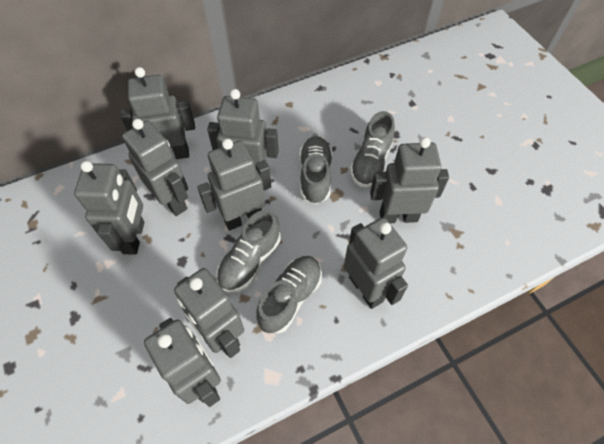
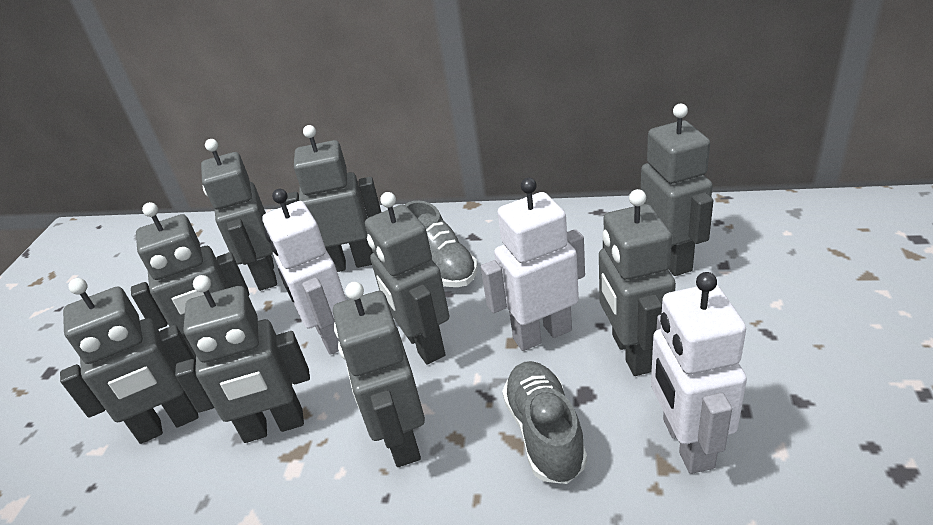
grey shoe: 4 -> 2
white robot: 0 -> 3

